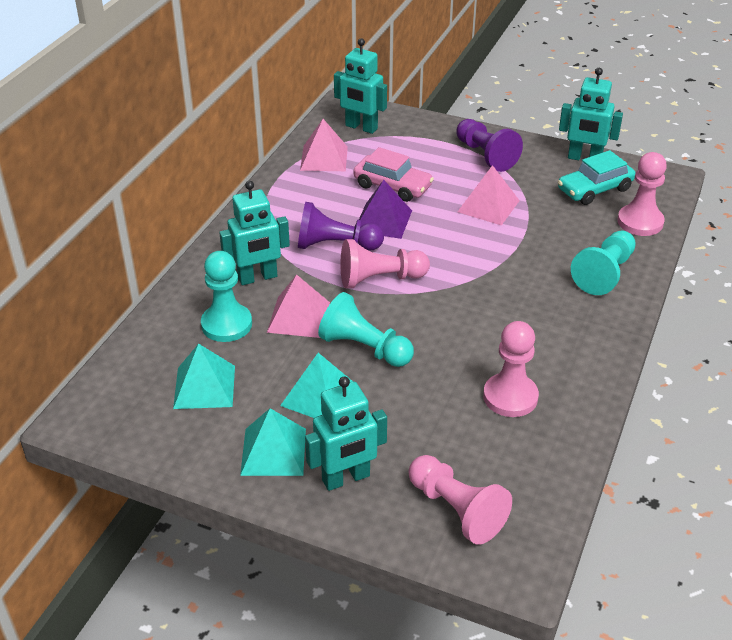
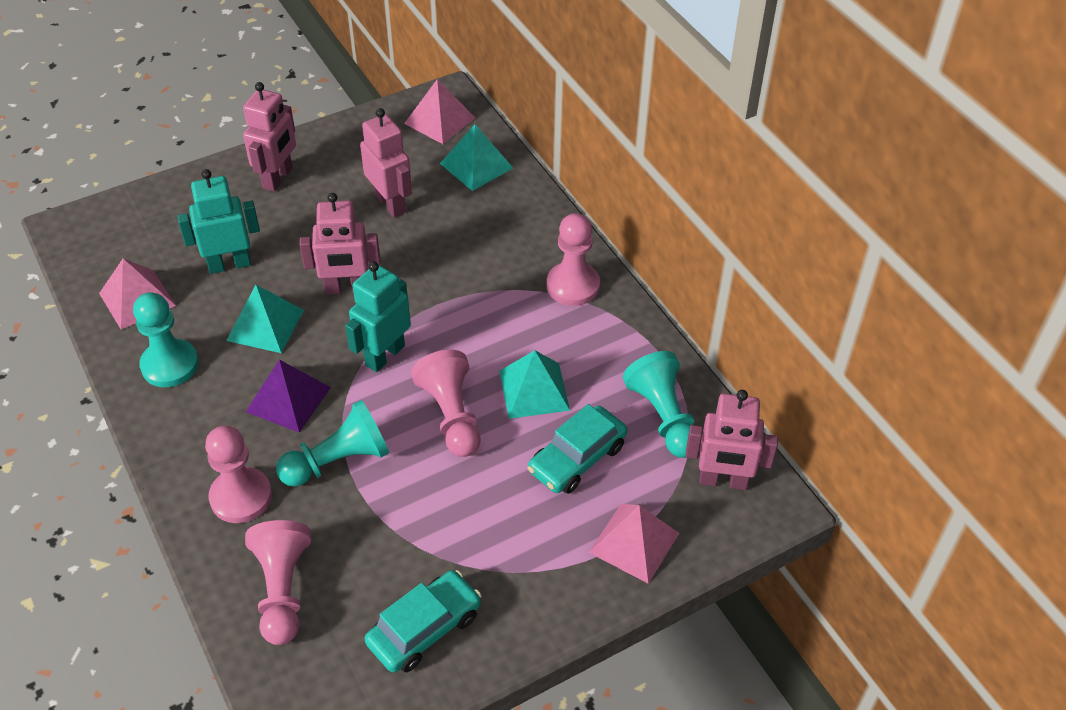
pink car: 1 -> 0
pink robot: 0 -> 4
purple pawn: 2 -> 0
turquoise car: 1 -> 2
turquoise robot: 4 -> 2

